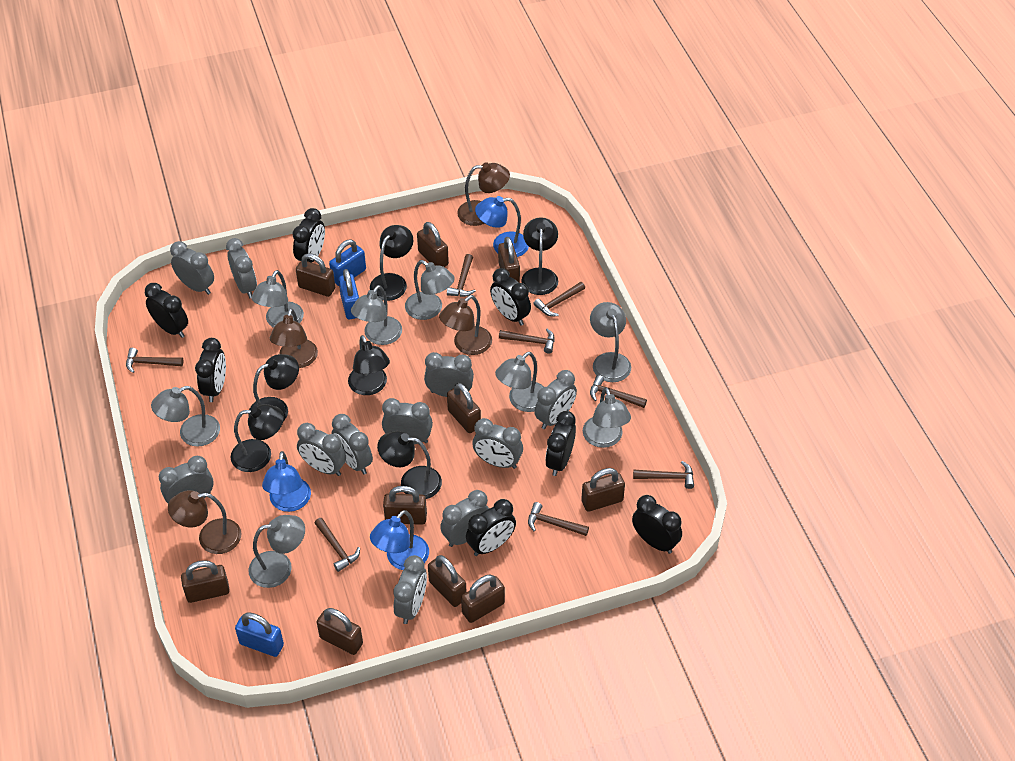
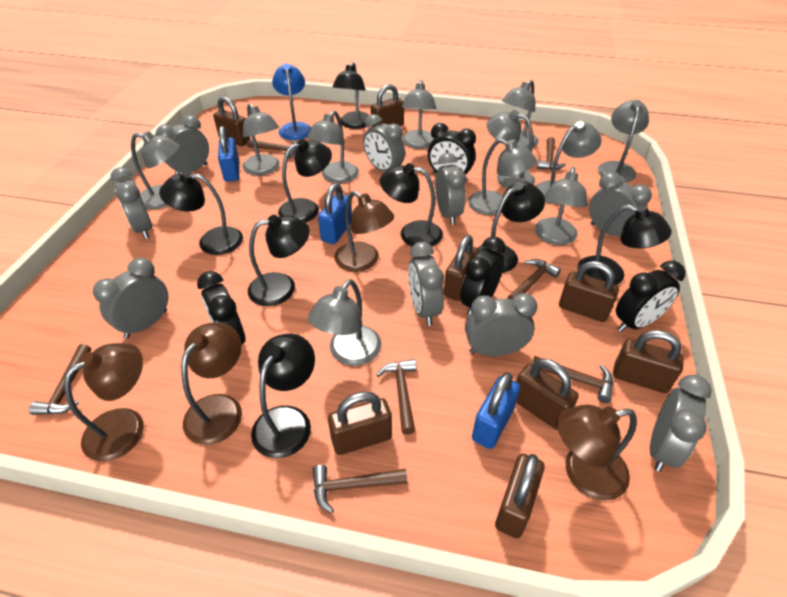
black clock: 7 -> 4
black lamp: 6 -> 8
blue lamp: 3 -> 1
brown hammer: 8 -> 7
brown padlock: 10 -> 8
grey clock: 11 -> 9
grey lamp: 8 -> 11

